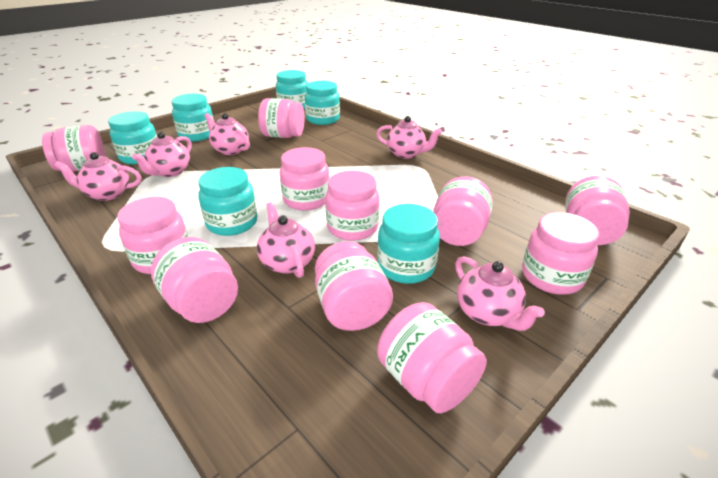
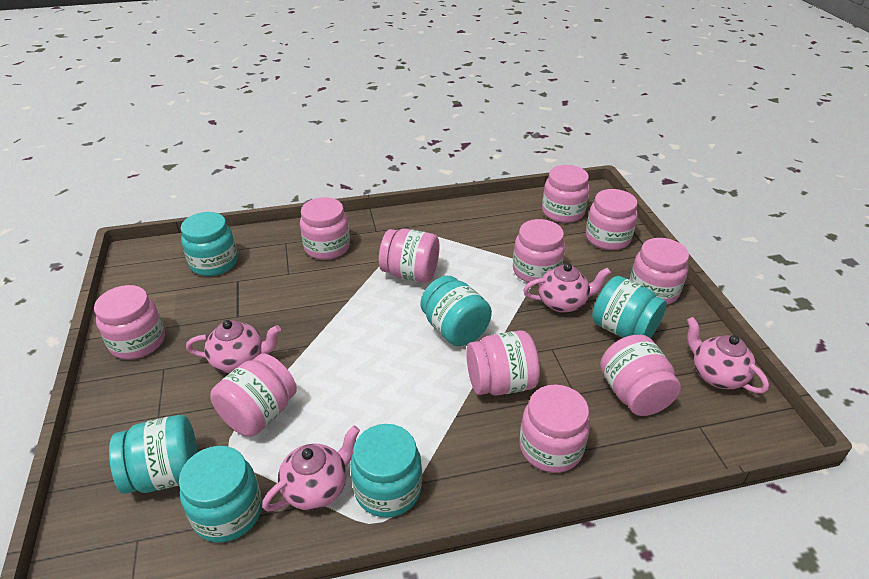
pink teapot: 6 -> 4

